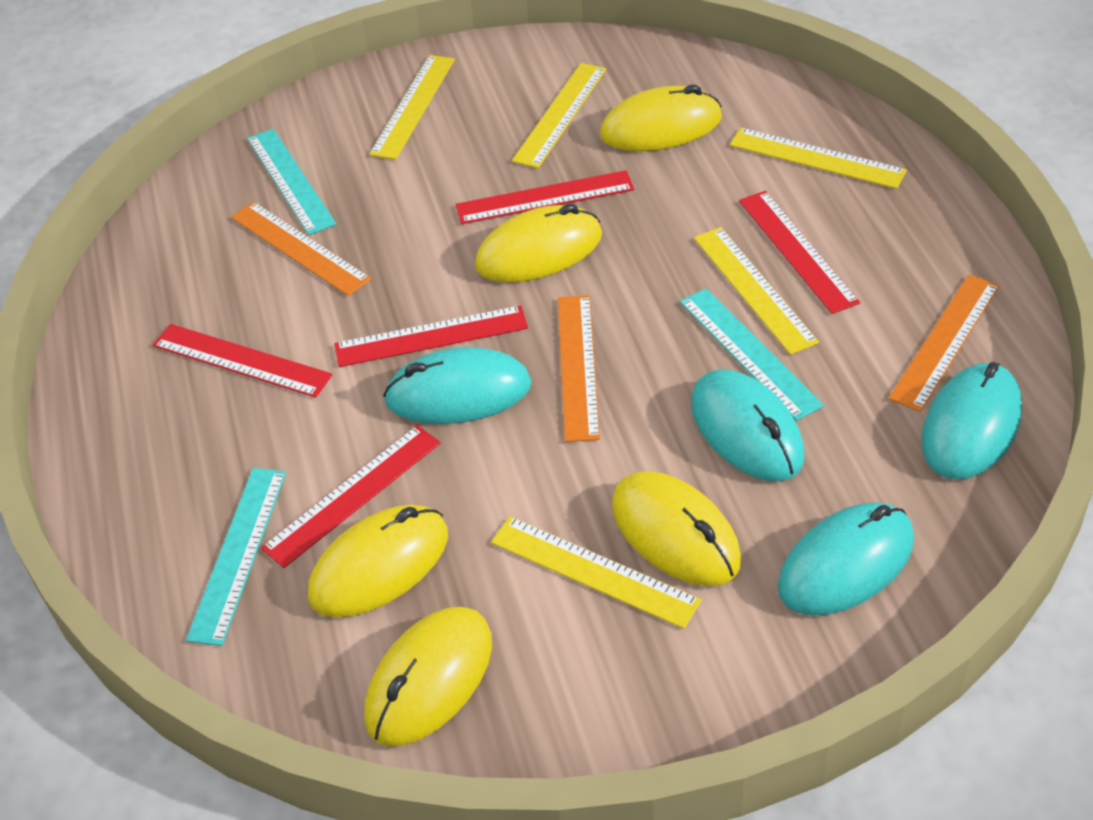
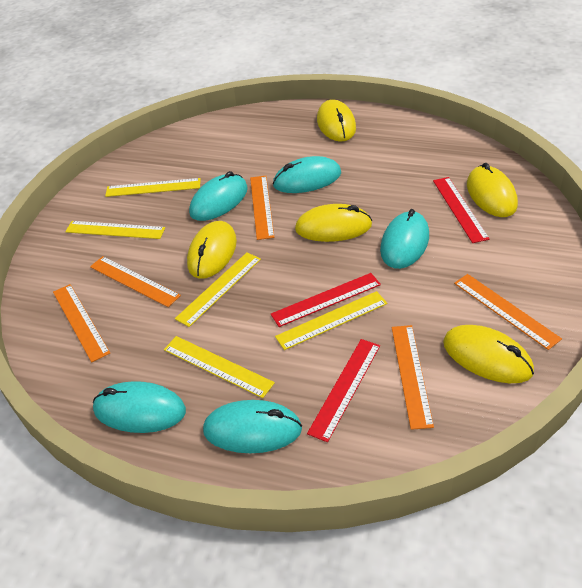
orange ruler: 3 -> 5
red ruler: 5 -> 3
turquoise mouse: 4 -> 5
turquoise ruler: 3 -> 0

